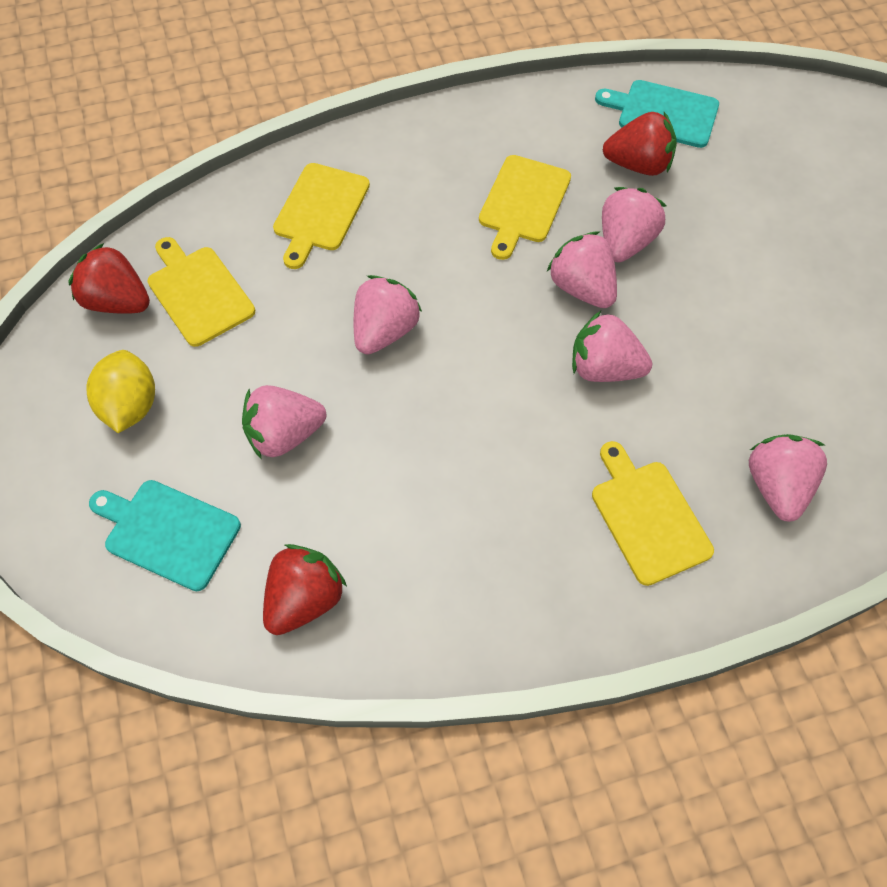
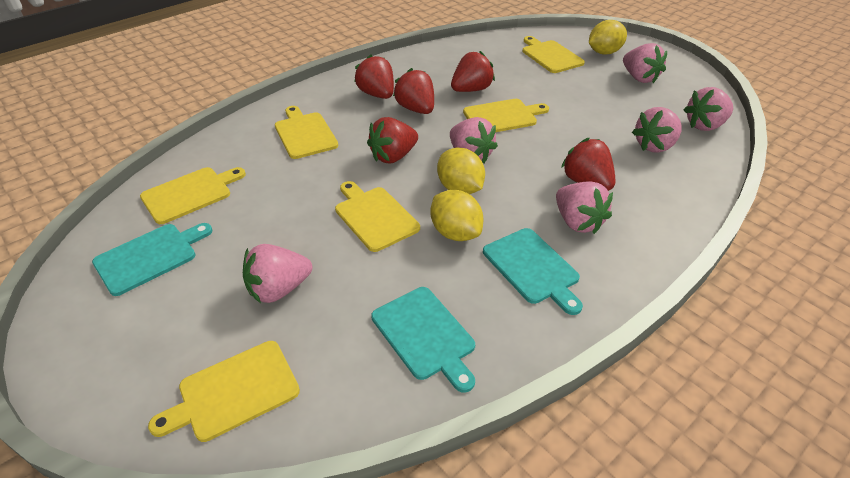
red strawberry: 3 -> 5
turquoise cutting board: 2 -> 3
yellow cutting board: 4 -> 6
yellow lemon: 1 -> 3

